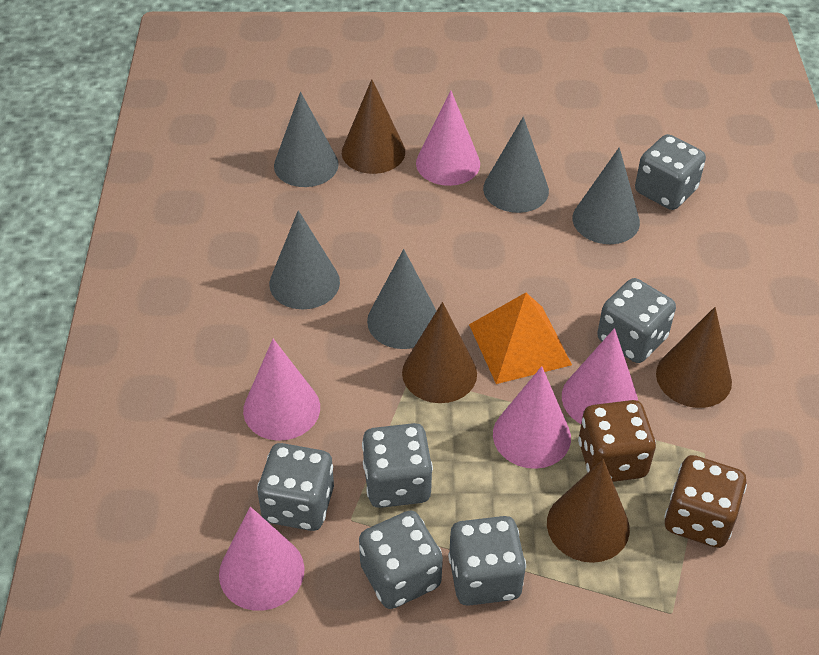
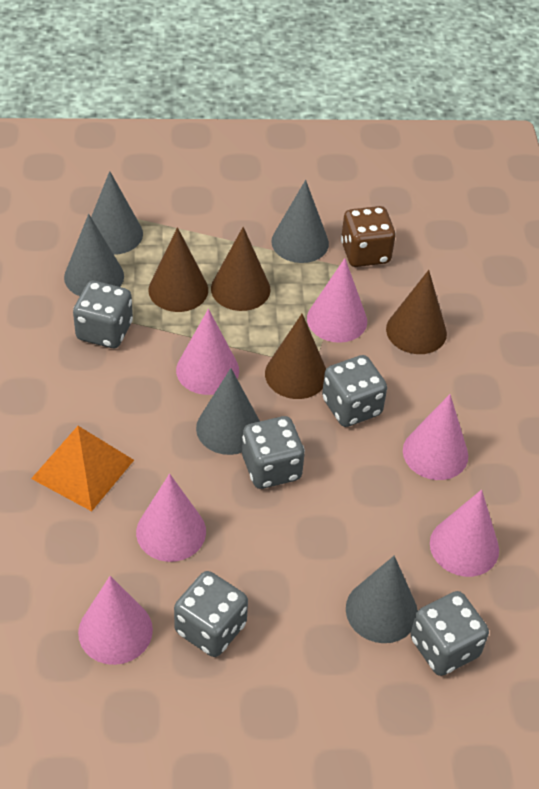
brown dice: 2 -> 1
grey dice: 6 -> 5
pink cone: 5 -> 6

